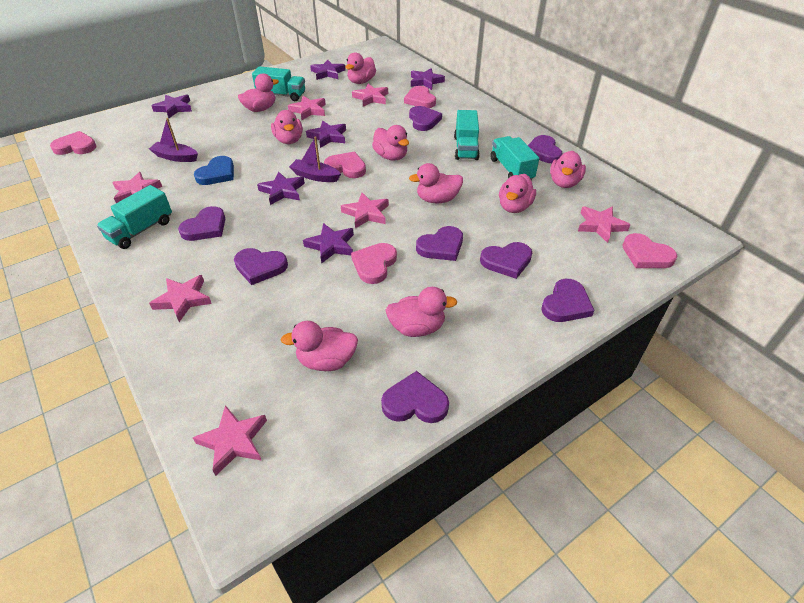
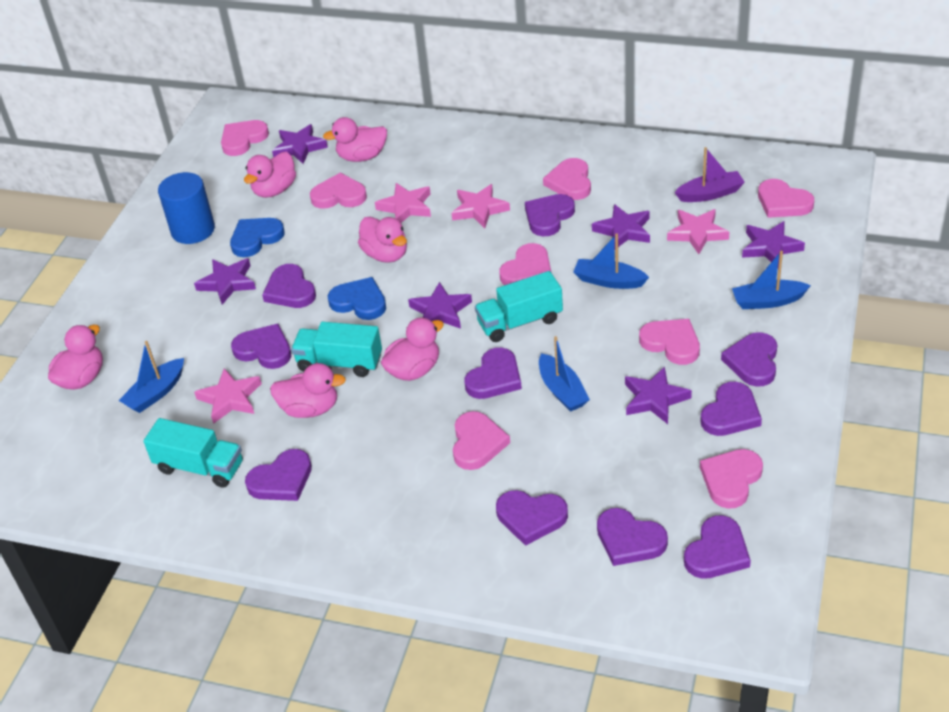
blue boat: 0 -> 4
blue cylinder: 0 -> 1
blue heart: 1 -> 2
pink duck: 9 -> 6
pink heart: 5 -> 8
pink star: 7 -> 4
purple boat: 2 -> 1
purple heart: 8 -> 10
turquoise truck: 4 -> 3

